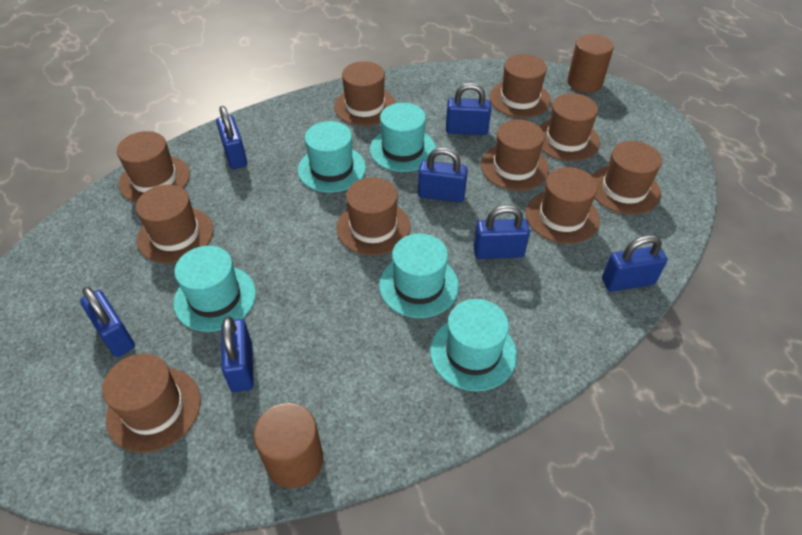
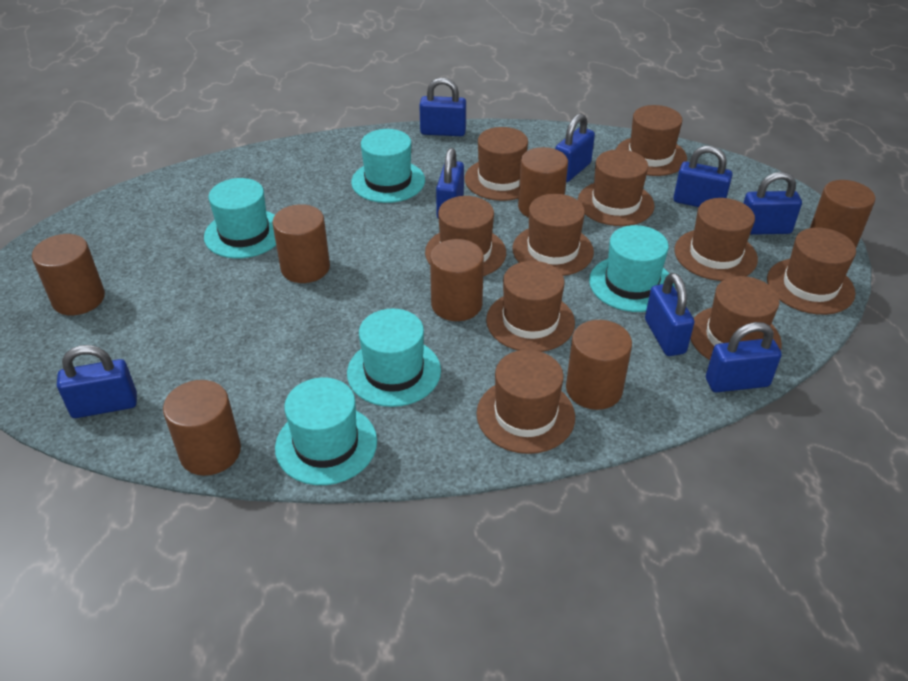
blue padlock: 7 -> 8
brown cylinder: 2 -> 7

